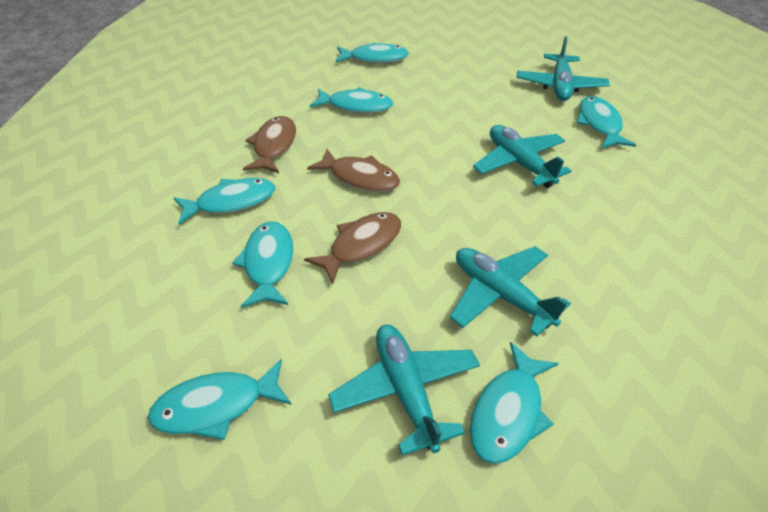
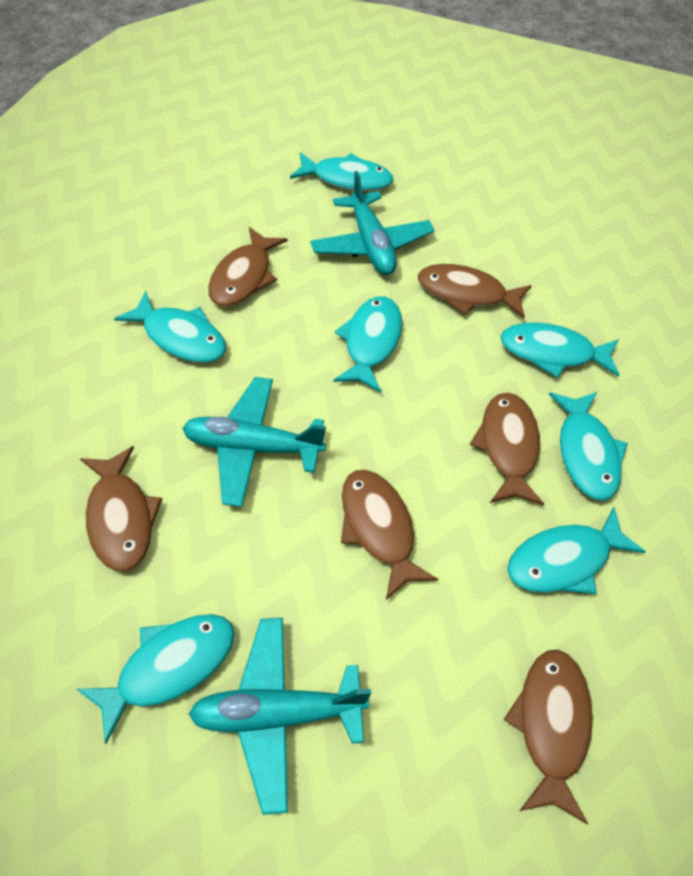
brown fish: 3 -> 6
turquoise plane: 4 -> 3

